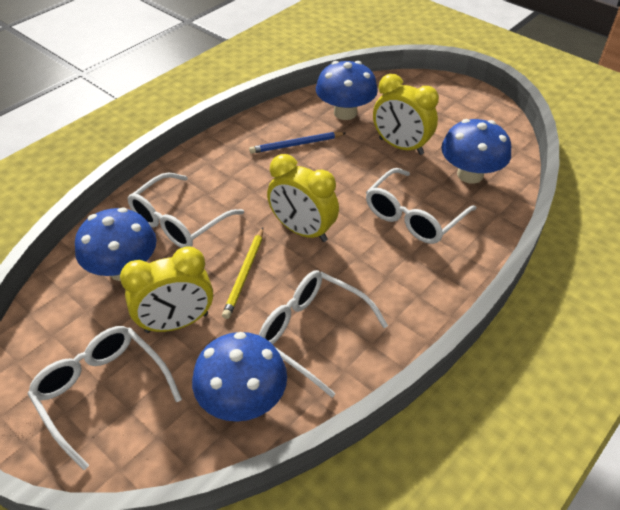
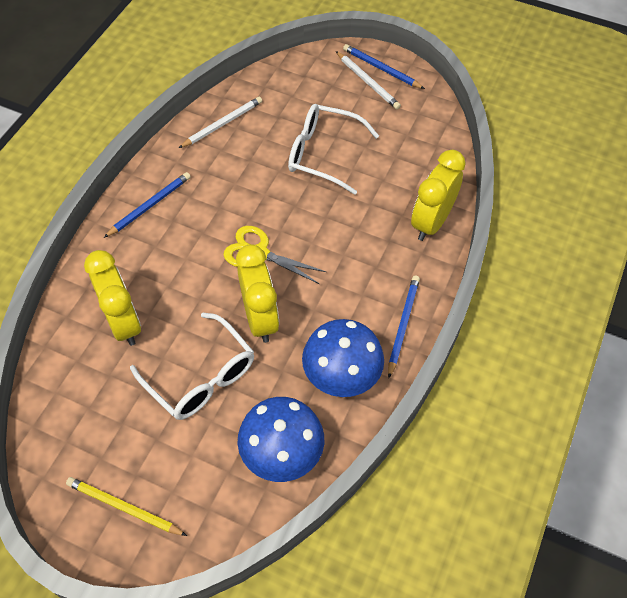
blue mushroom: 4 -> 2
blue pencil: 1 -> 3
white glasses: 4 -> 2
white pencil: 0 -> 2
yellow scissors: 0 -> 1

